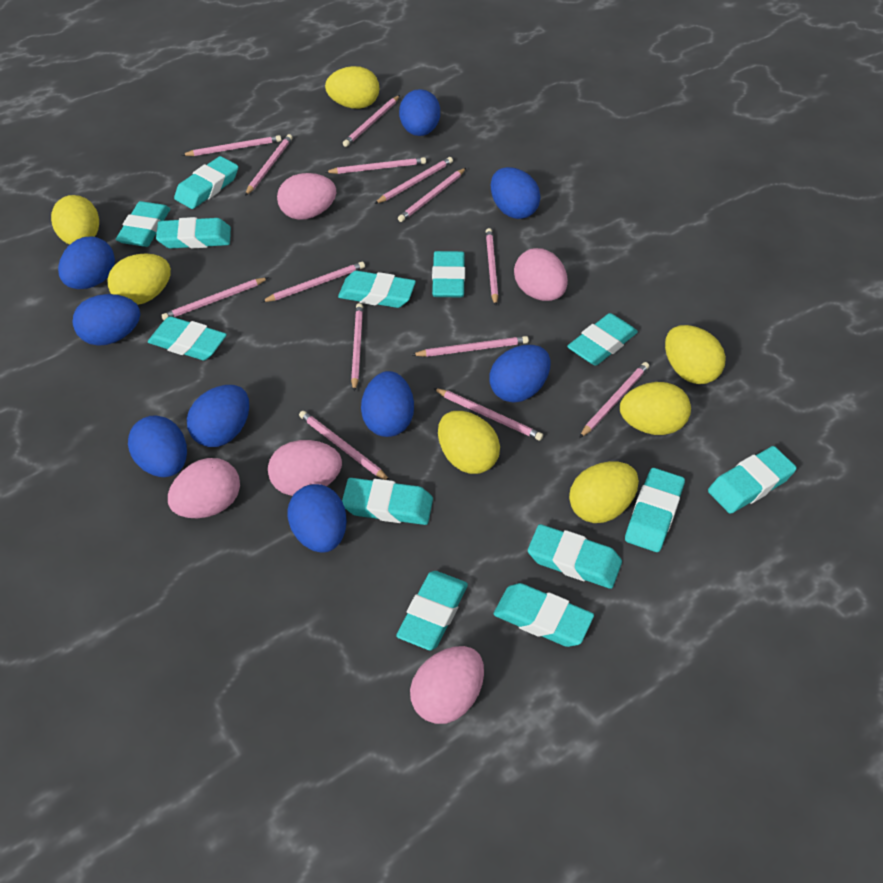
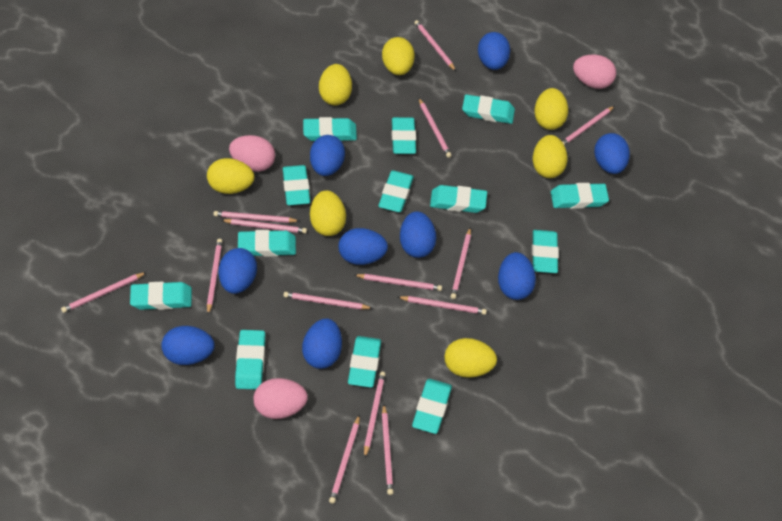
pink egg: 5 -> 3

